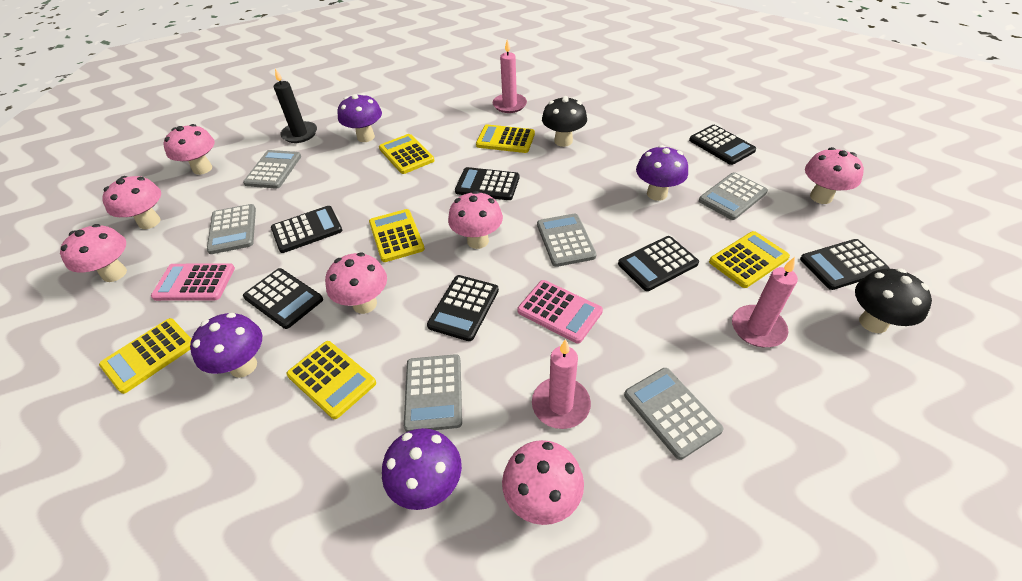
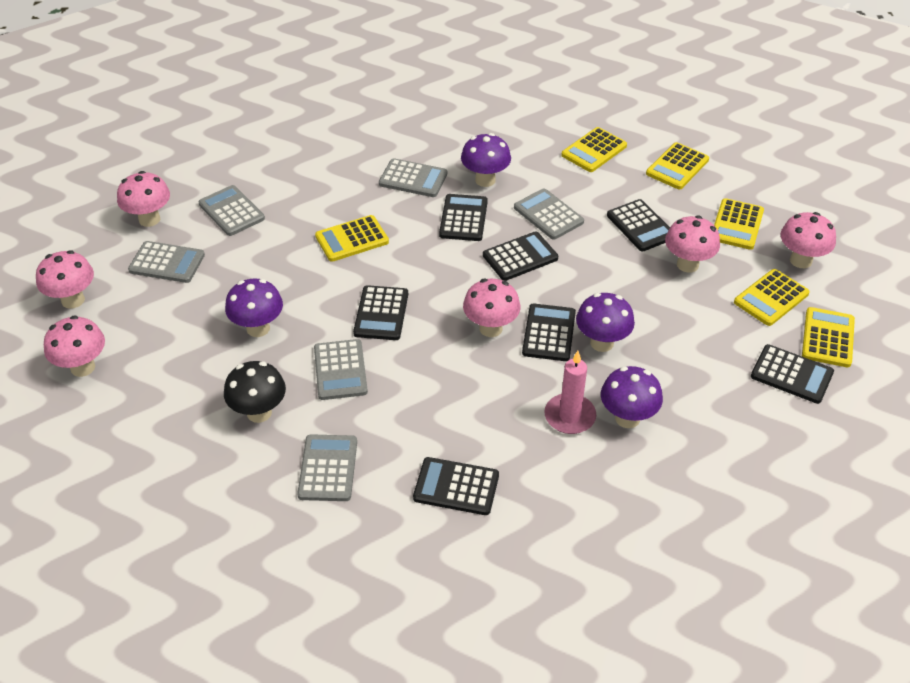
black candle: 1 -> 0
black mushroom: 2 -> 1
pink calculator: 2 -> 0
pink candle: 3 -> 1
pink mushroom: 7 -> 6

